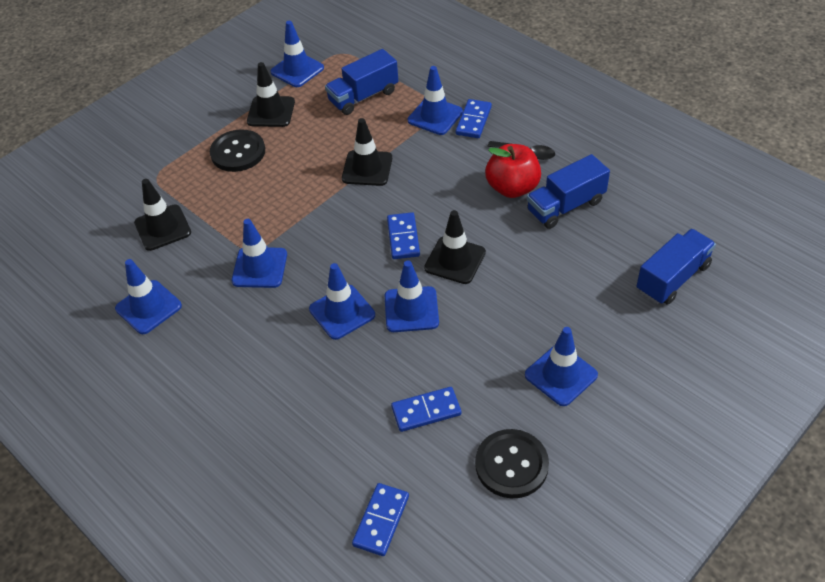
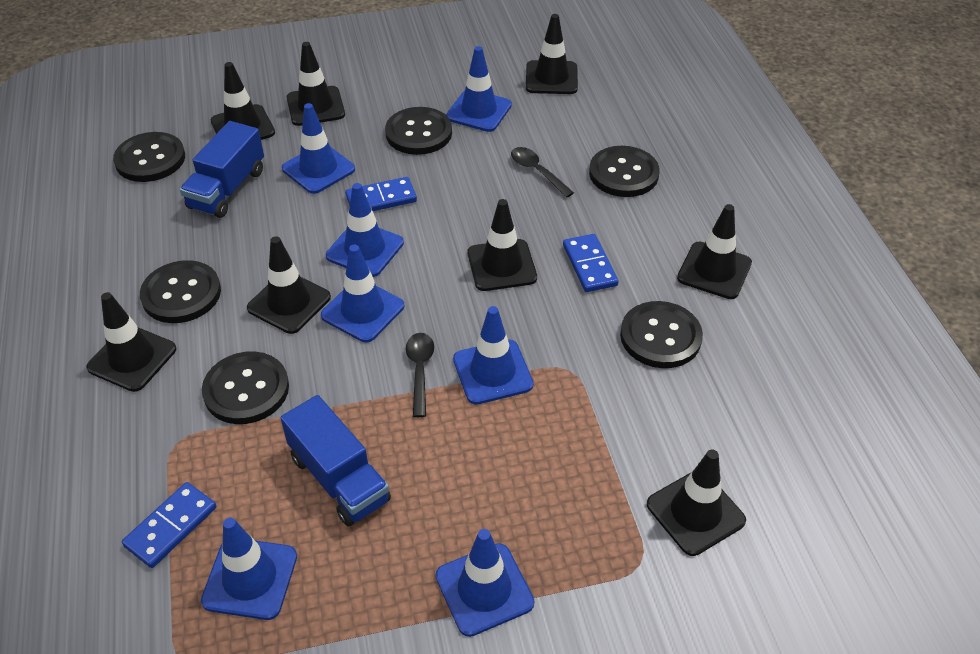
black button: 2 -> 6
black spoon: 1 -> 2
black traffic cone: 4 -> 8
blue domino: 4 -> 3
blue truck: 3 -> 2
red apple: 1 -> 0

